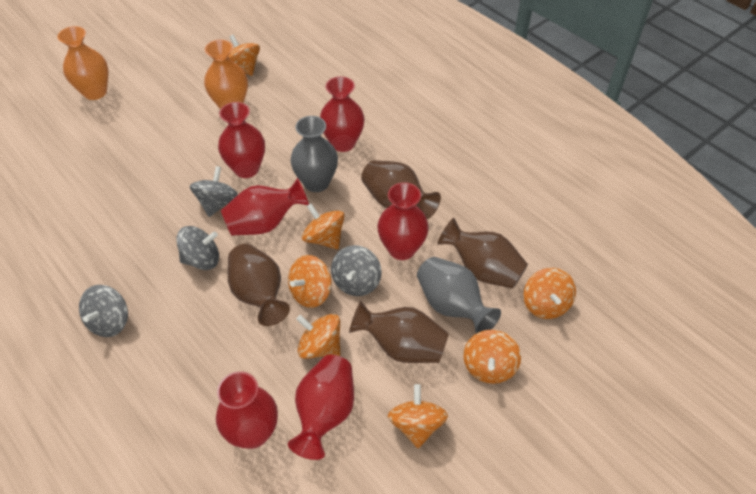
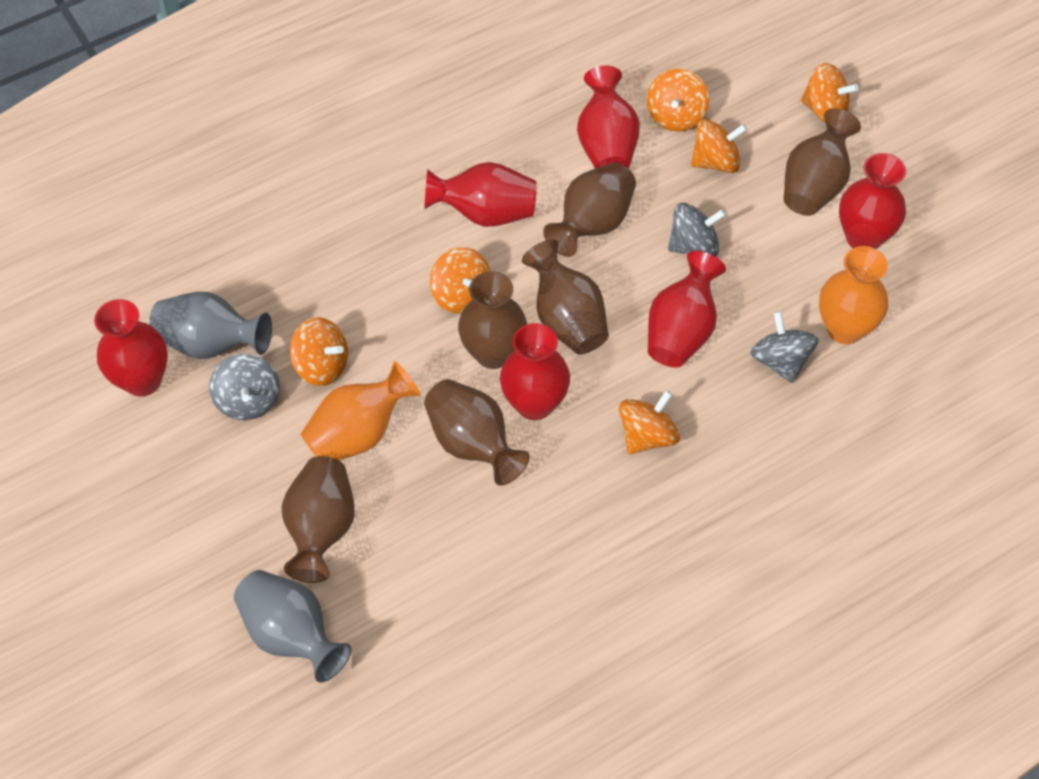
brown vase: 4 -> 6
grey spinning top: 4 -> 3
orange spinning top: 7 -> 6

